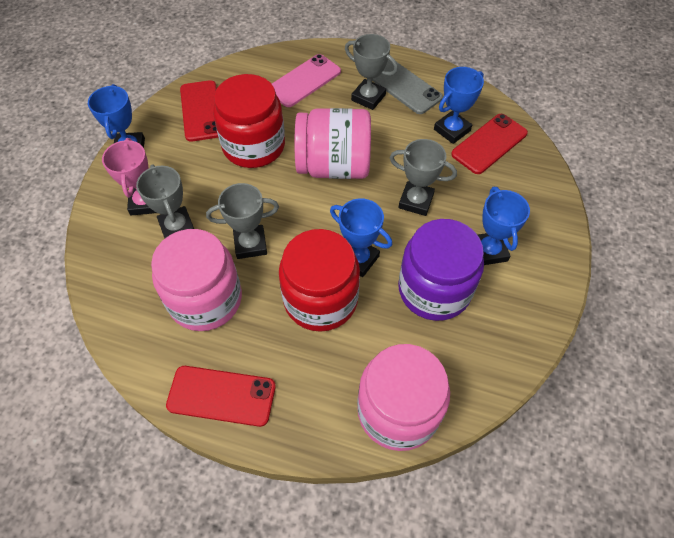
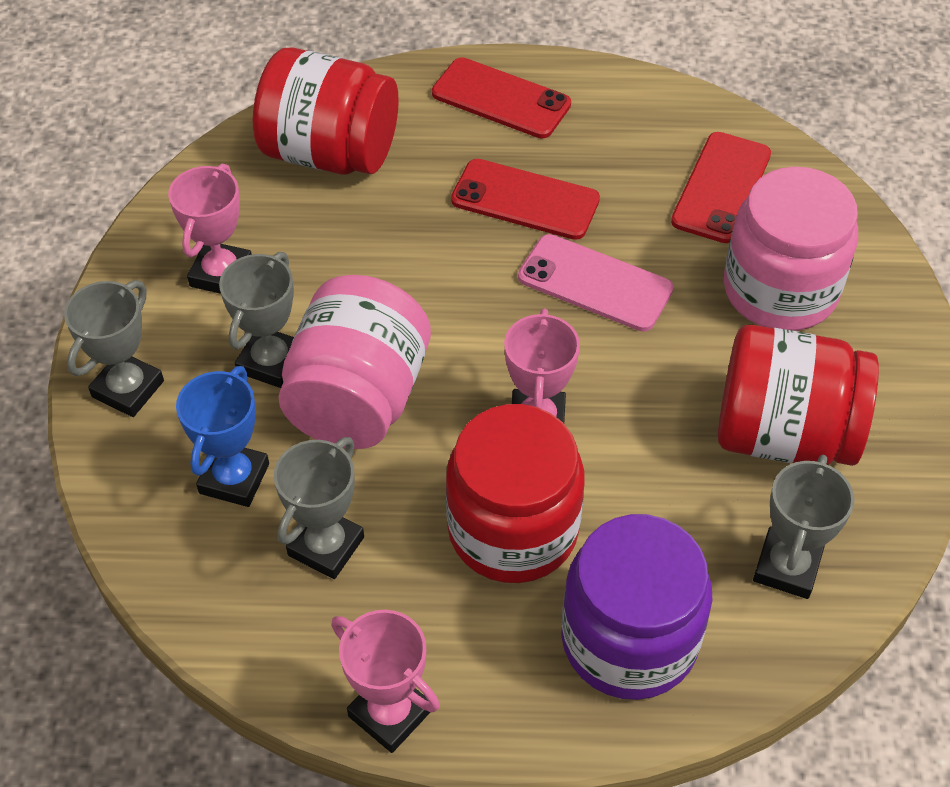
blue trophy: 4 -> 1
grey phone: 1 -> 0
pink jar: 3 -> 2
pink trophy: 1 -> 3
red jar: 2 -> 3

